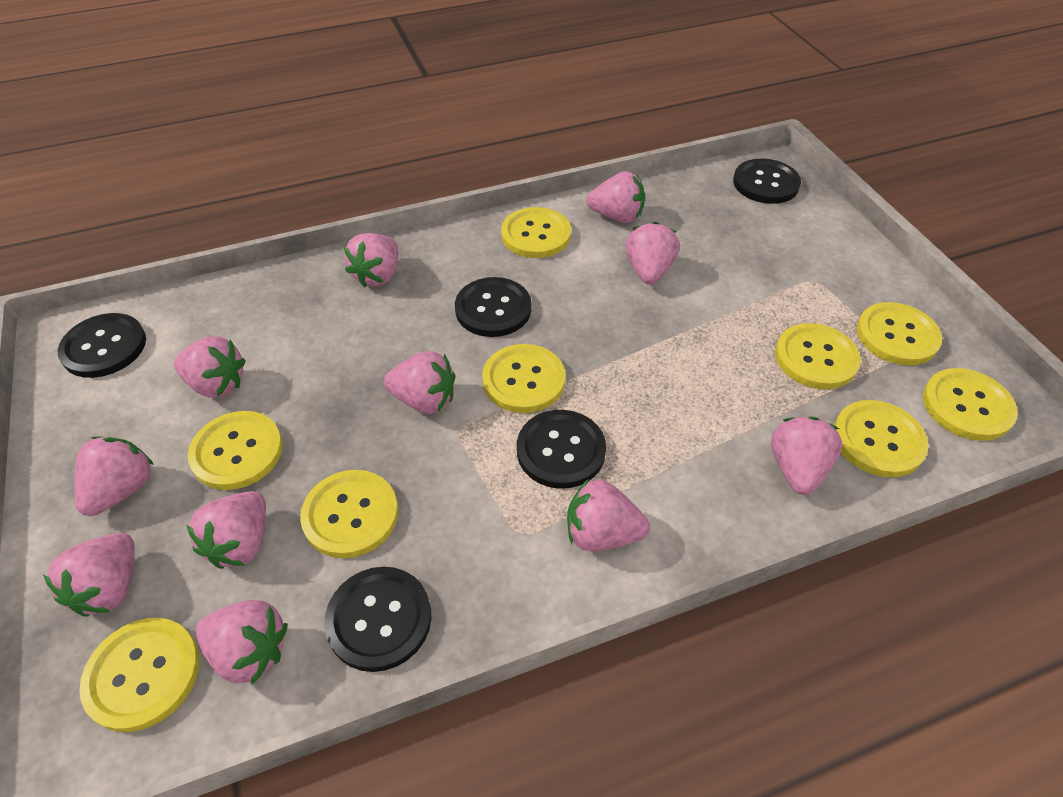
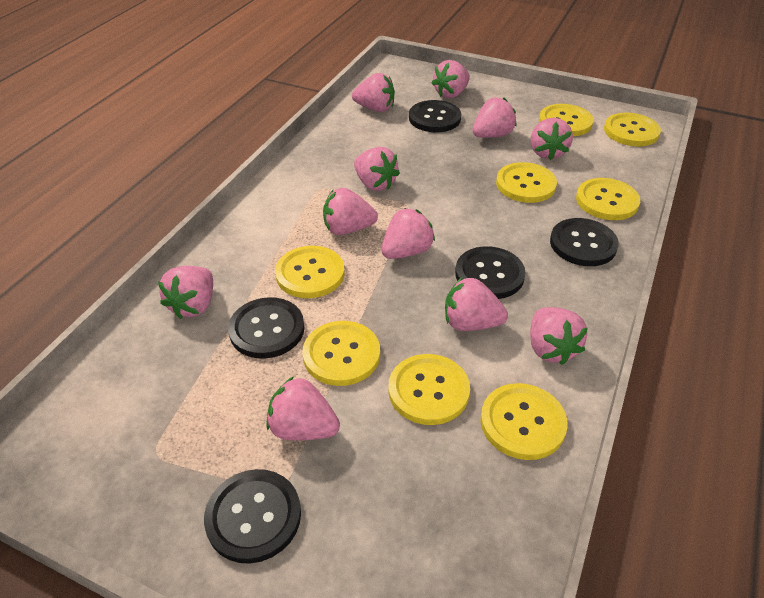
yellow button: 9 -> 8

